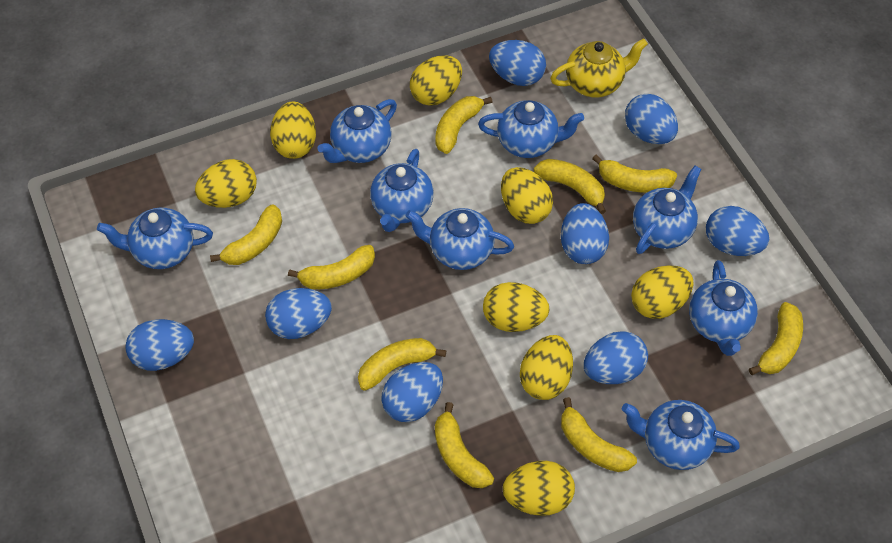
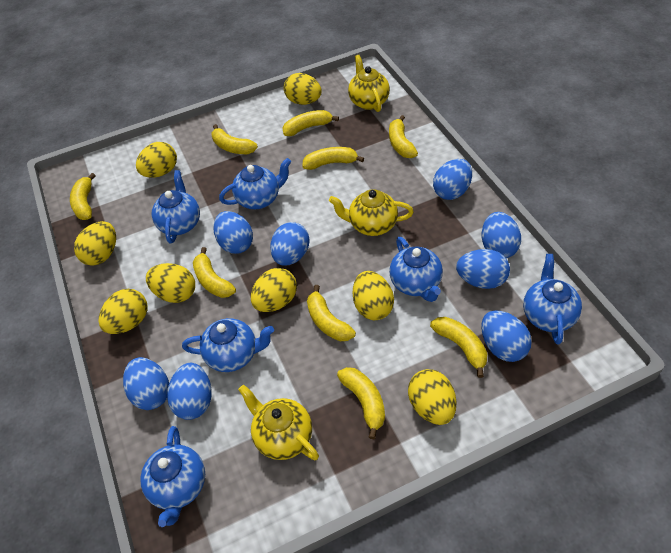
blue teapot: 8 -> 6
yellow teapot: 1 -> 3

